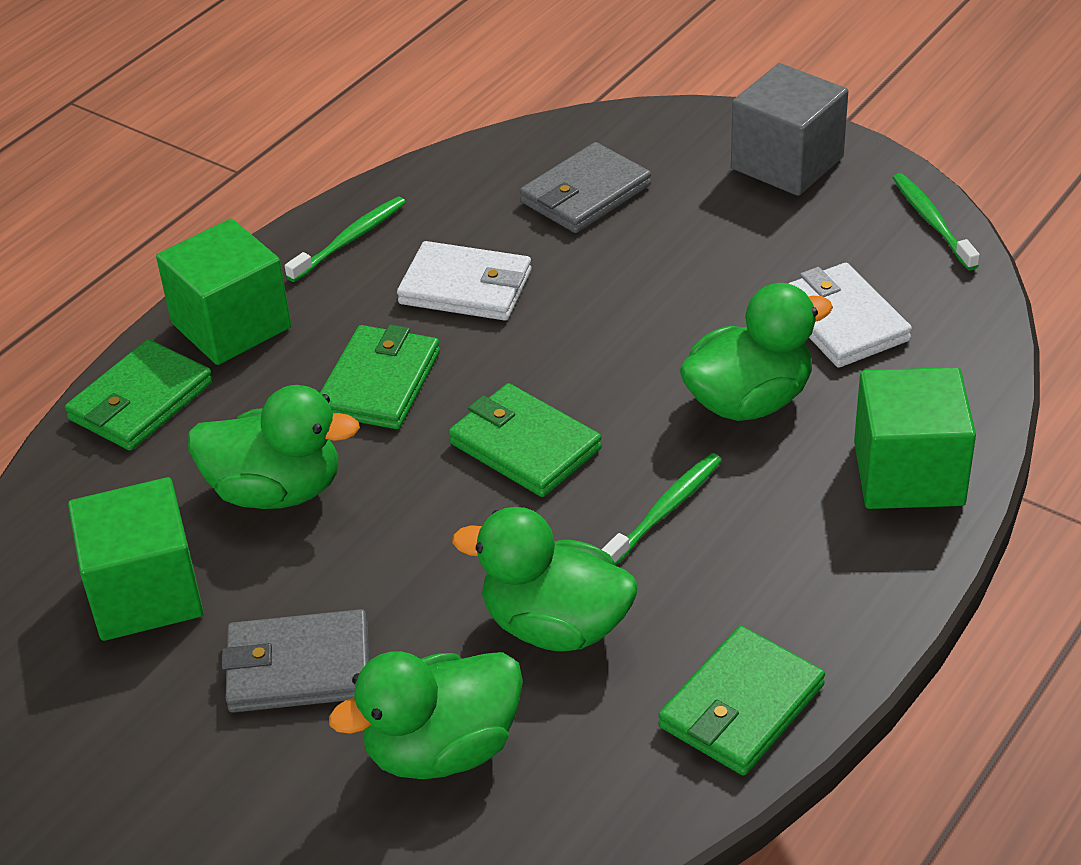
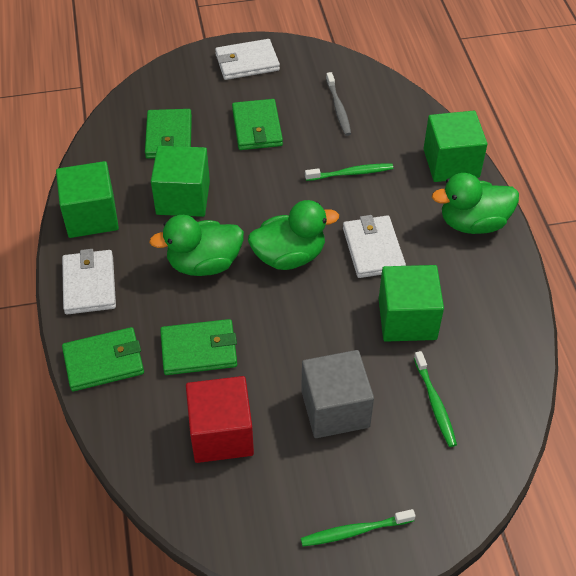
green cube: 3 -> 4
green duck: 4 -> 3
grey toothbrush: 0 -> 1
grey wallet: 2 -> 0
red cube: 0 -> 1
white wallet: 2 -> 3

